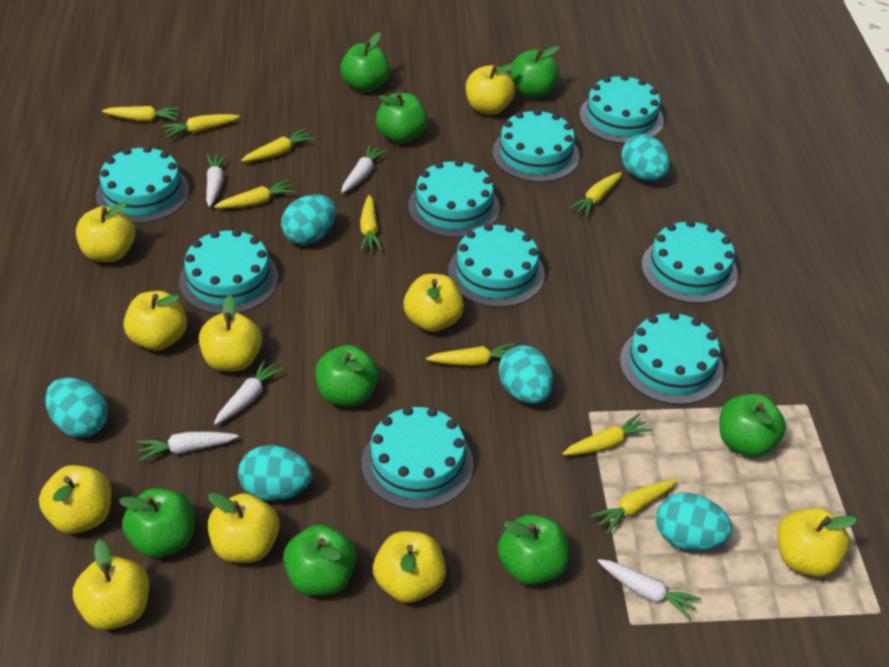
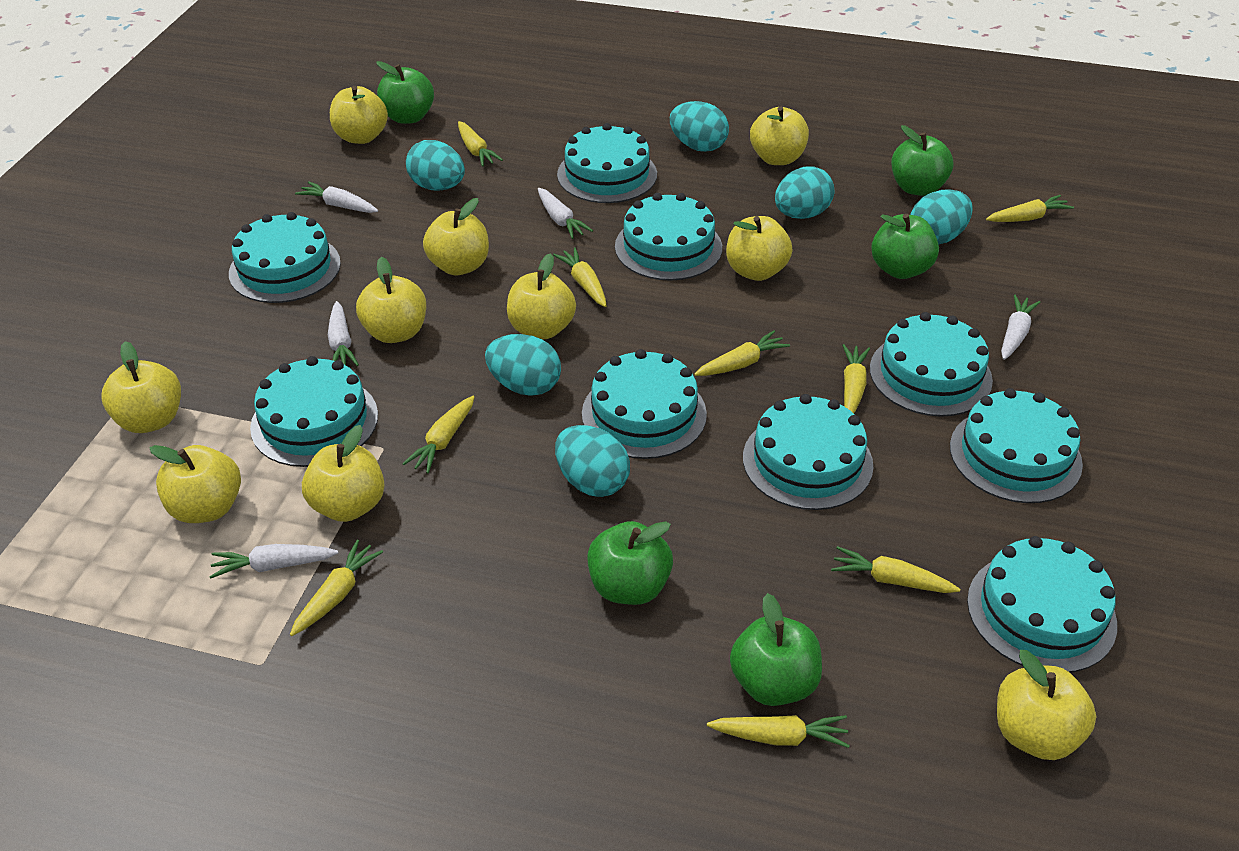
green apple: 8 -> 5

